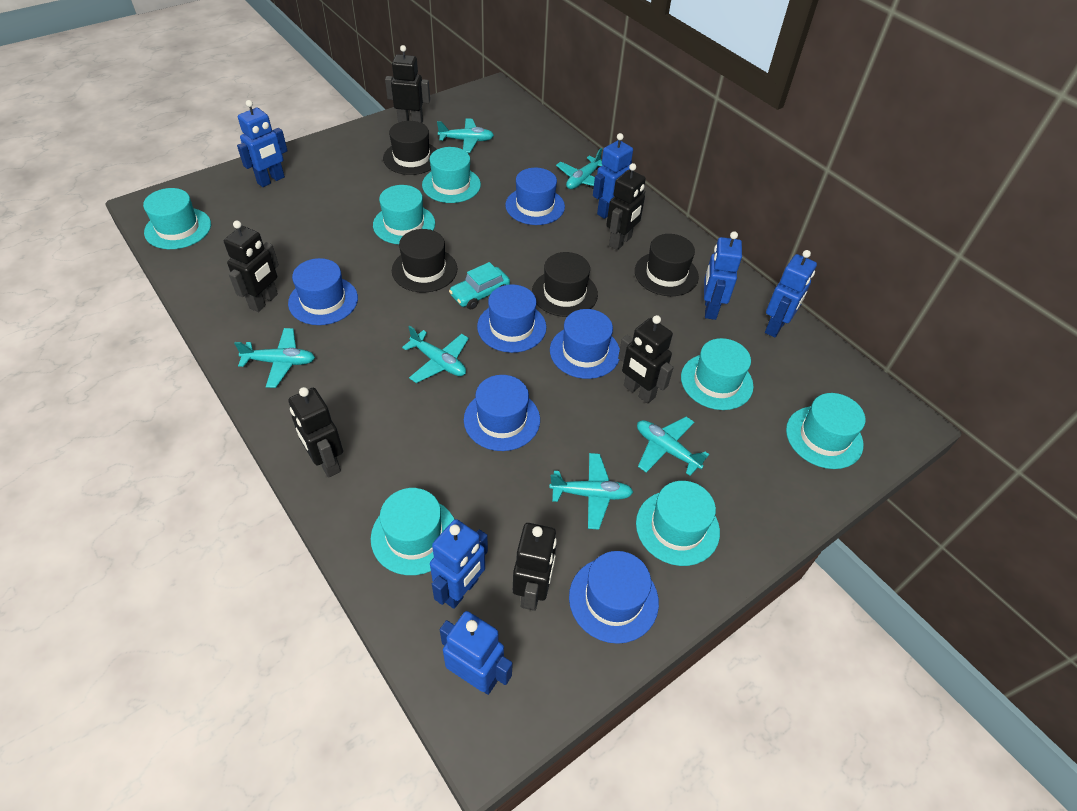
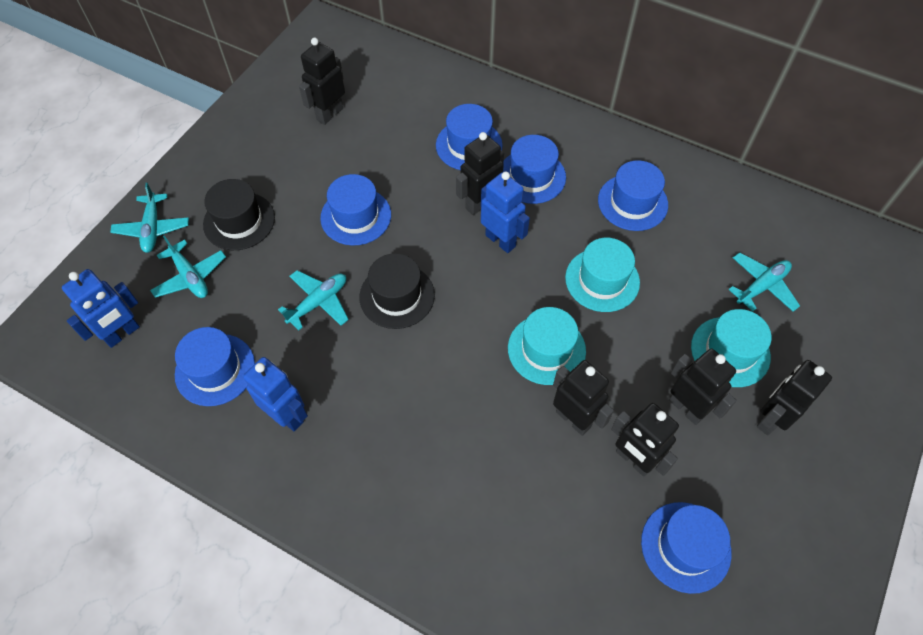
black hat: 4 -> 2
blue robot: 6 -> 3
turquoise car: 1 -> 0
turquoise hat: 7 -> 3
turquoise plane: 6 -> 4

